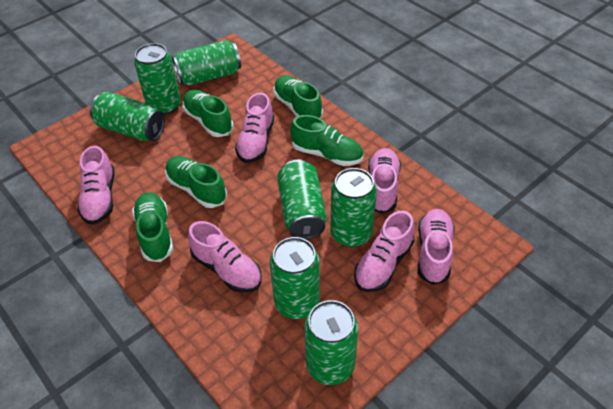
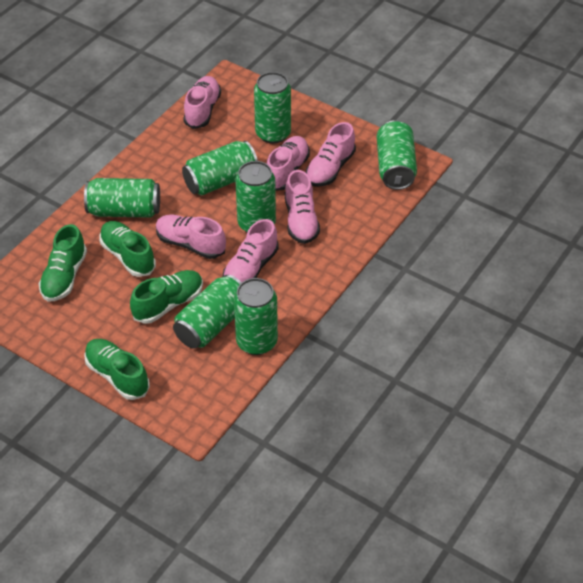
green shoe: 5 -> 4

